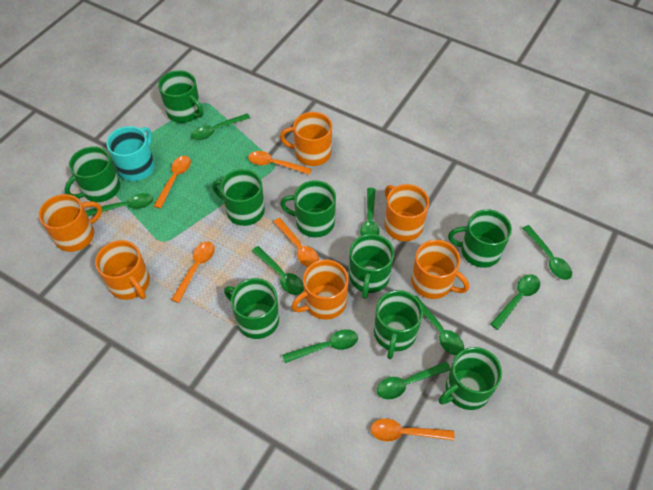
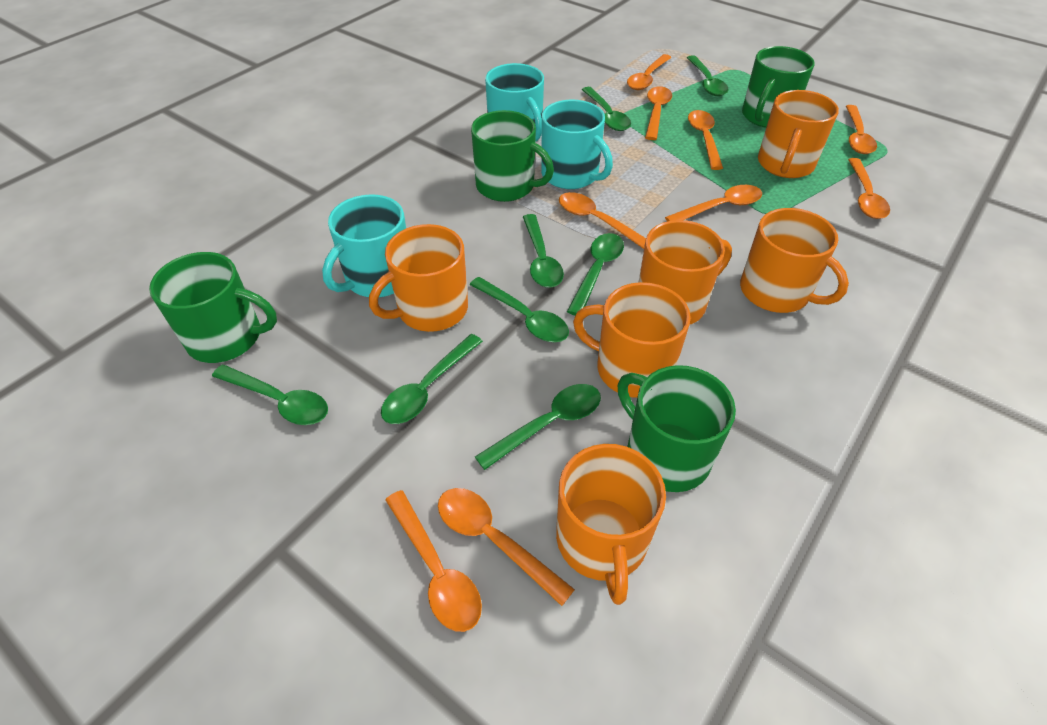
green mug: 9 -> 4
green spoon: 9 -> 8
orange spoon: 5 -> 9
turquoise mug: 1 -> 3

